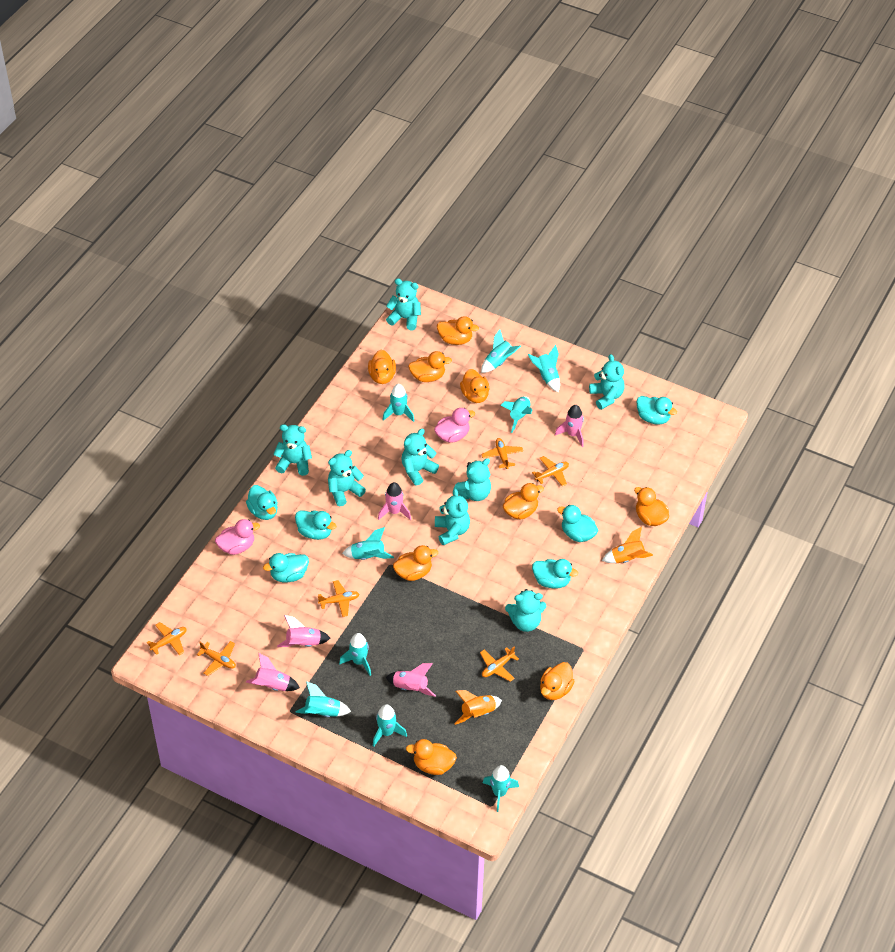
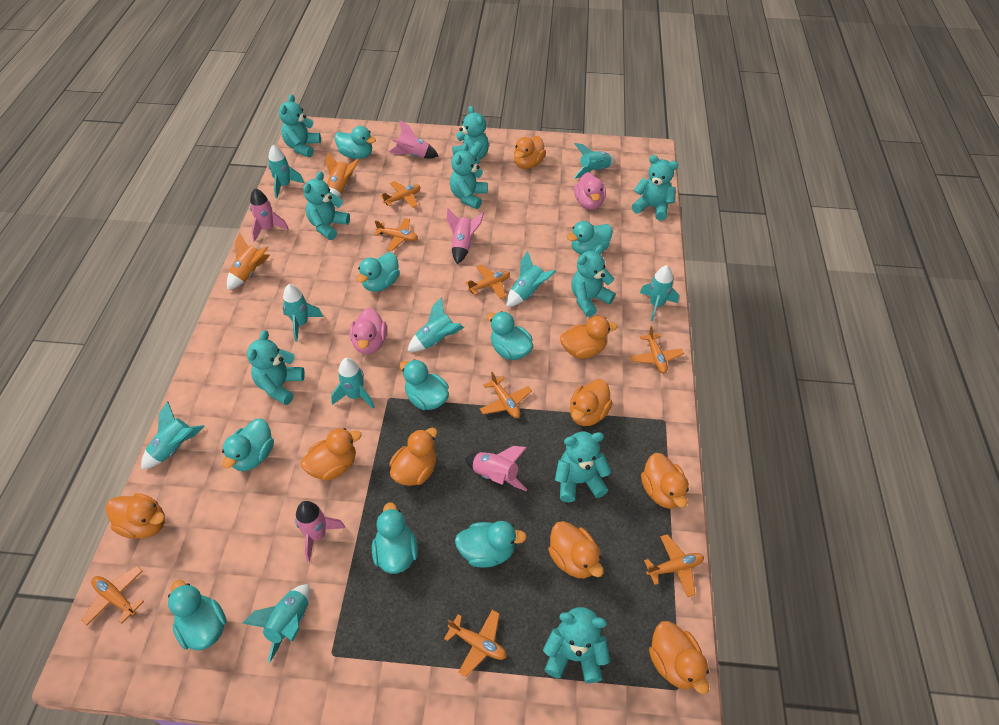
orange plane: 6 -> 8
turquoise duck: 6 -> 9
turquoise teddy bear: 8 -> 9

